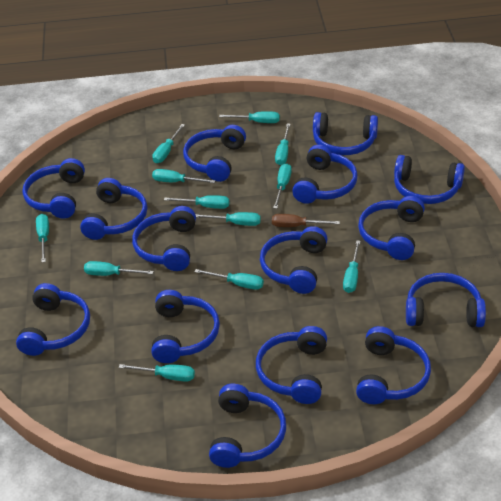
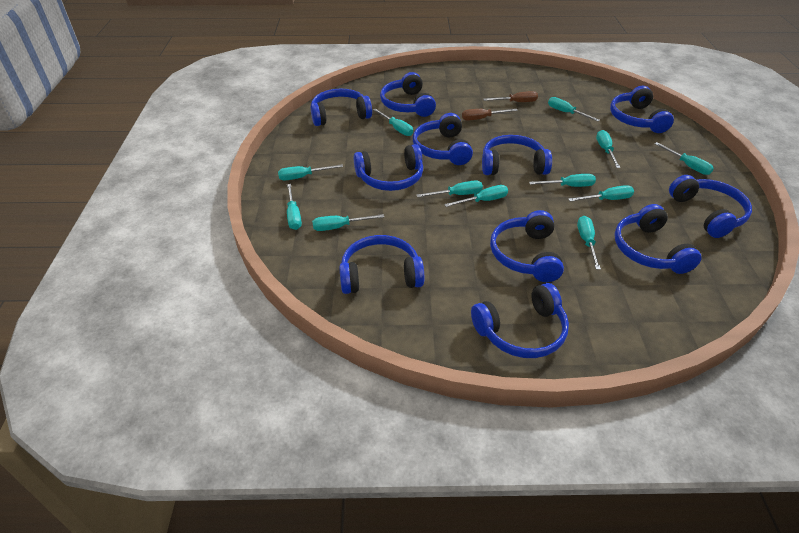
blue headphones: 15 -> 11
brown screwdriver: 1 -> 2

